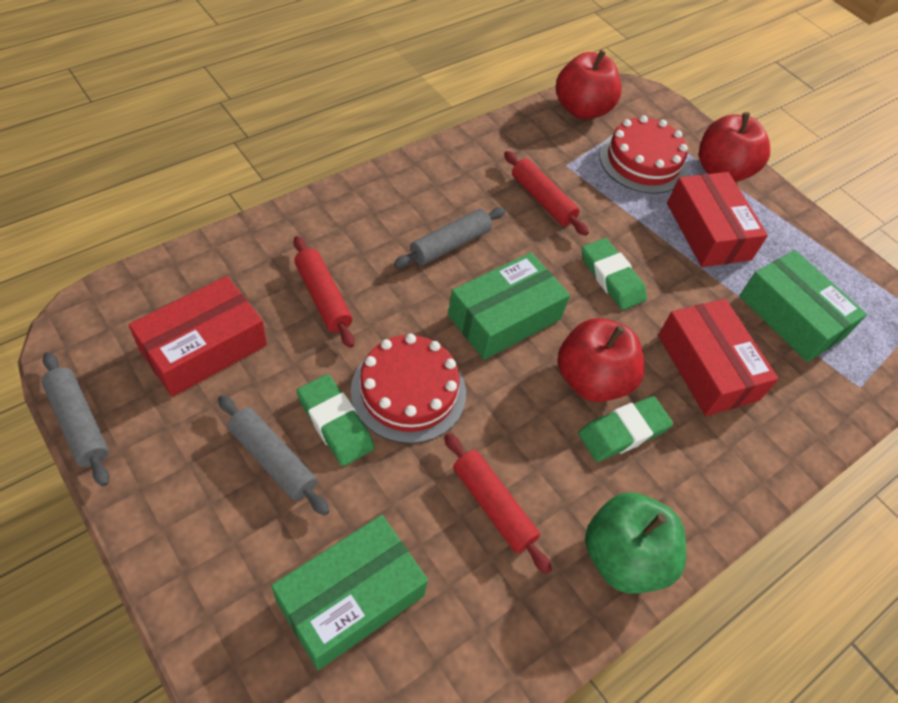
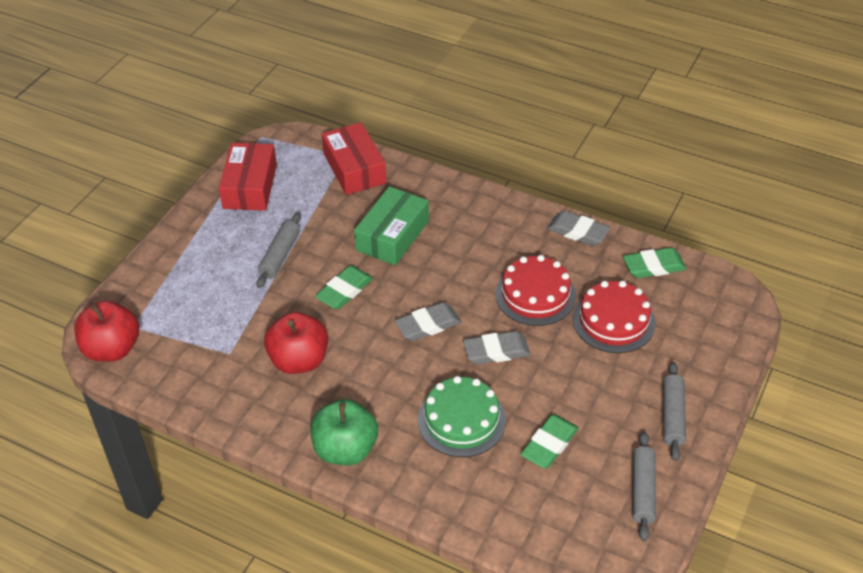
green box: 3 -> 1
green cake: 0 -> 1
grey eraser: 0 -> 3
red apple: 3 -> 2
red box: 3 -> 2
red rolling pin: 3 -> 0

